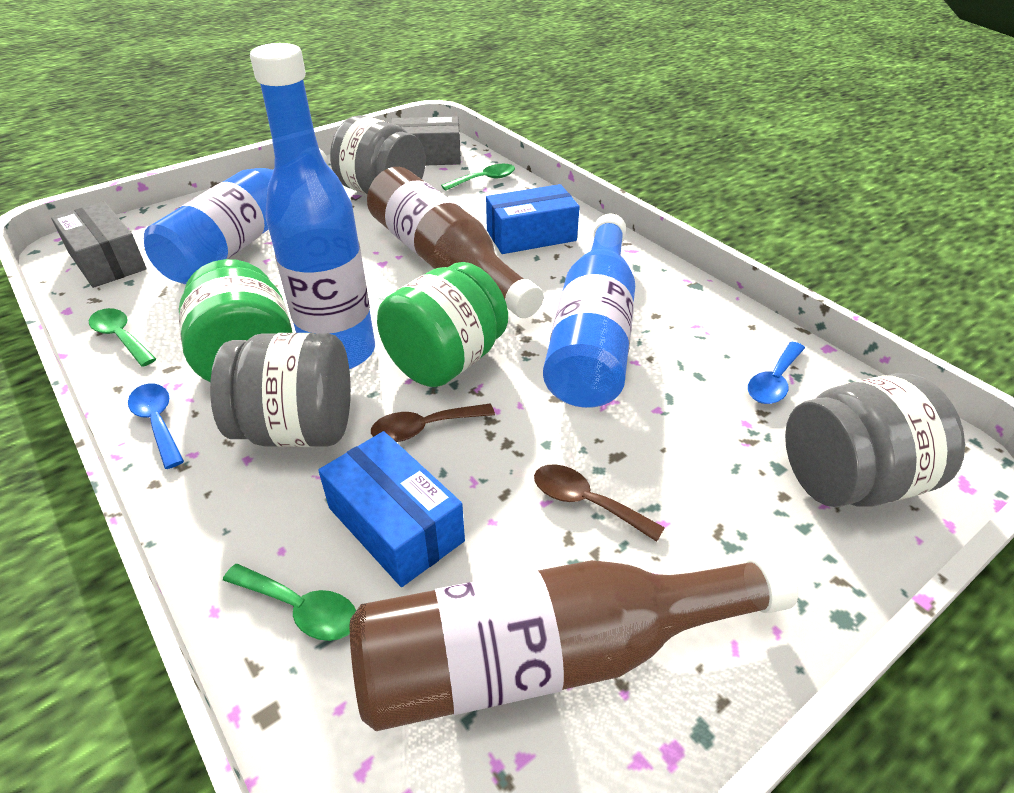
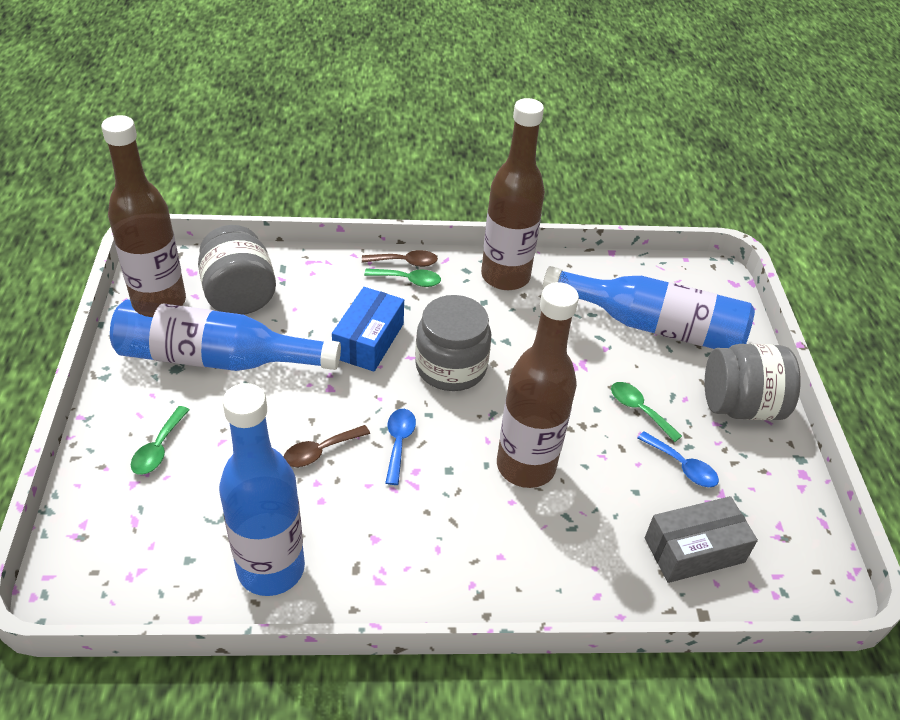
blue box: 2 -> 1
brown bottle: 2 -> 3
green jar: 2 -> 0
grey box: 2 -> 1

